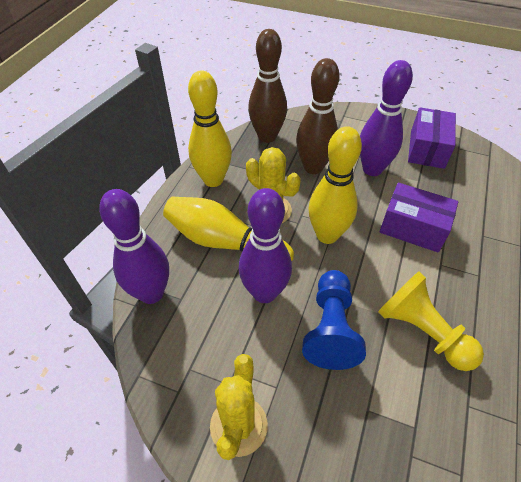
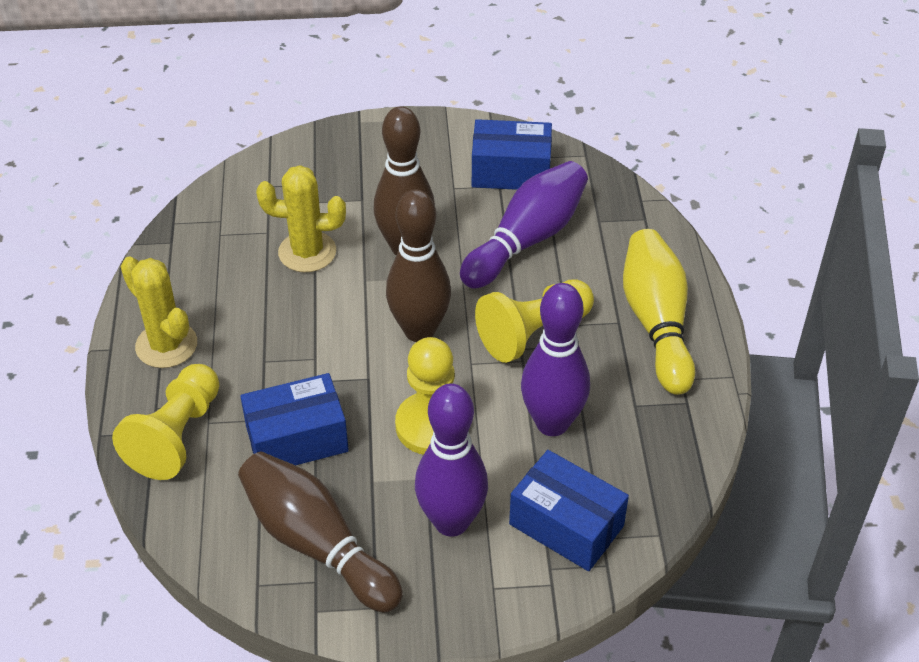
blue box: 0 -> 3
blue pawn: 1 -> 0
brown bowling pin: 2 -> 3
purple box: 2 -> 0
yellow bowling pin: 3 -> 1
yellow pawn: 1 -> 3

